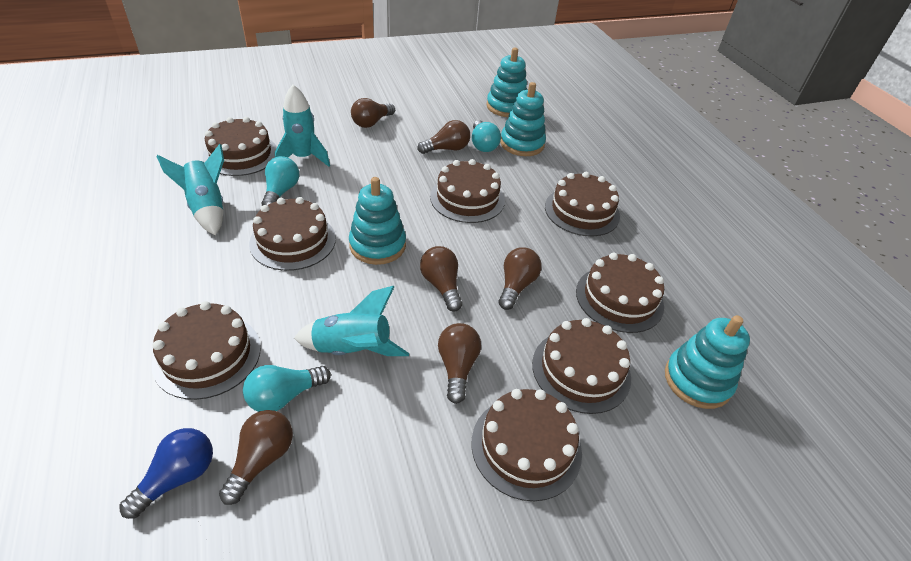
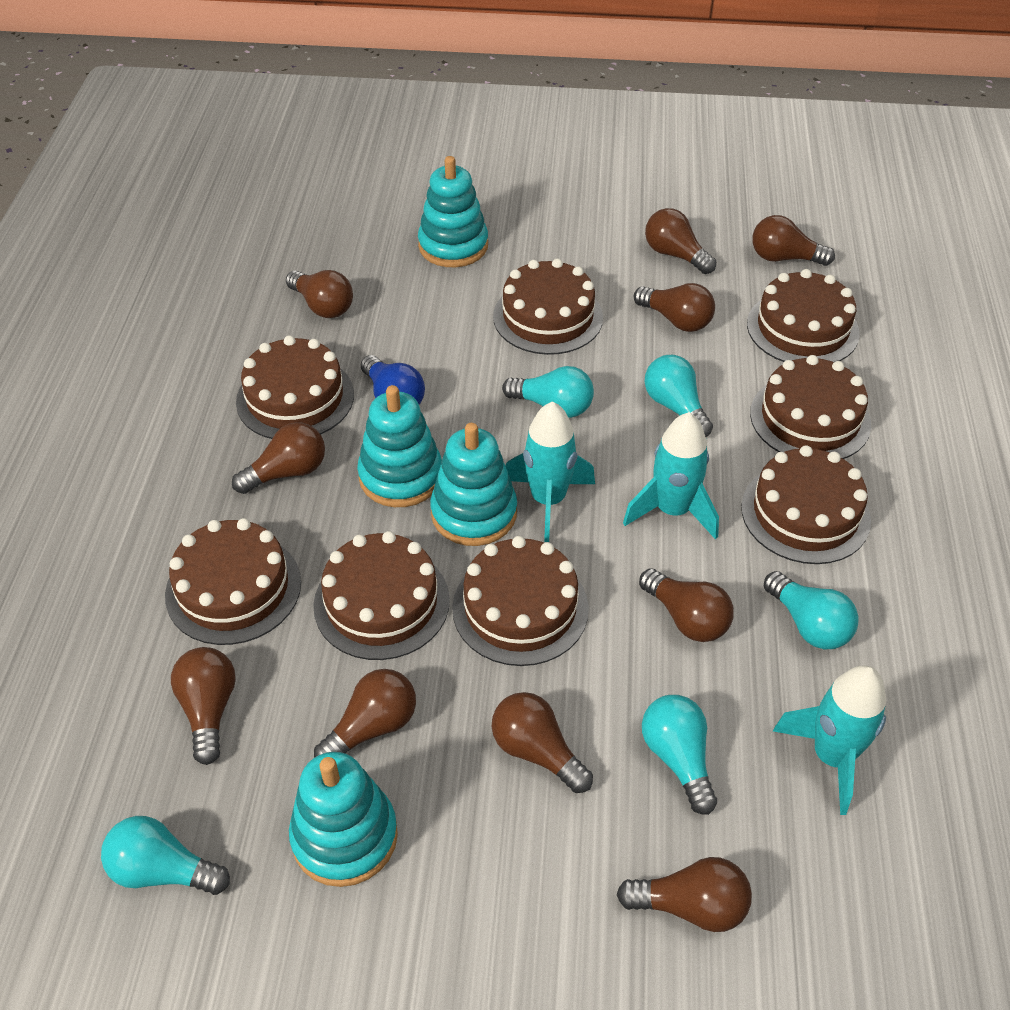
brown light bulb: 6 -> 10
turquoise light bulb: 3 -> 5

